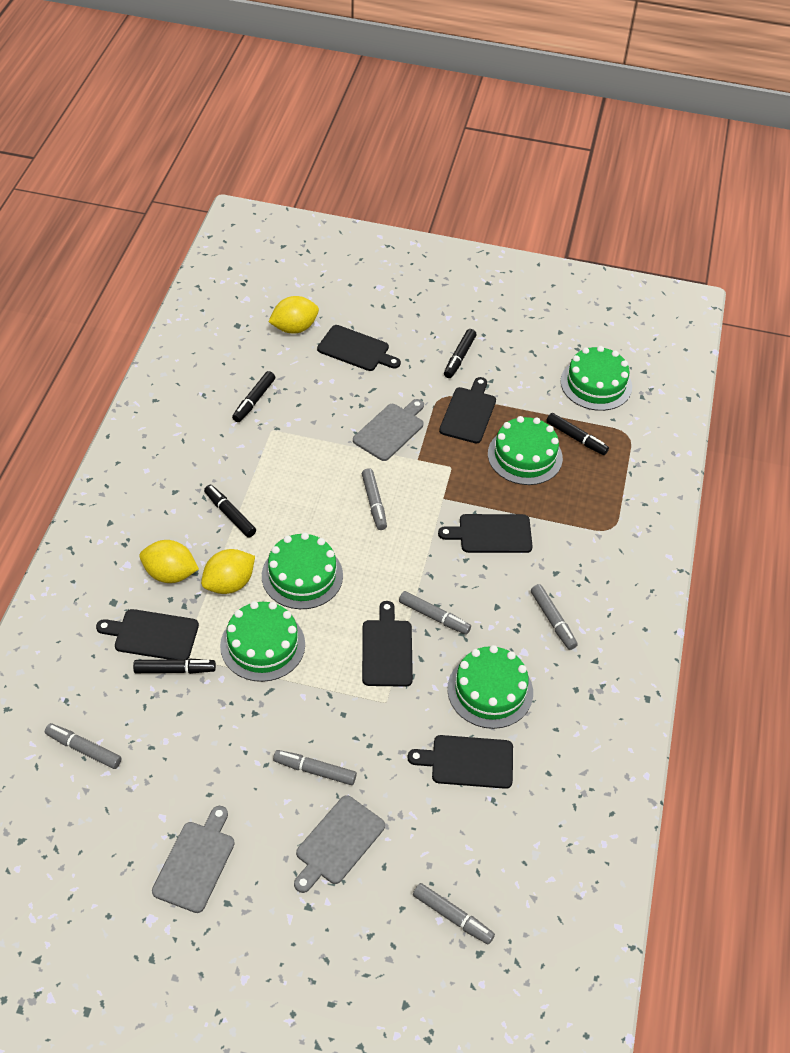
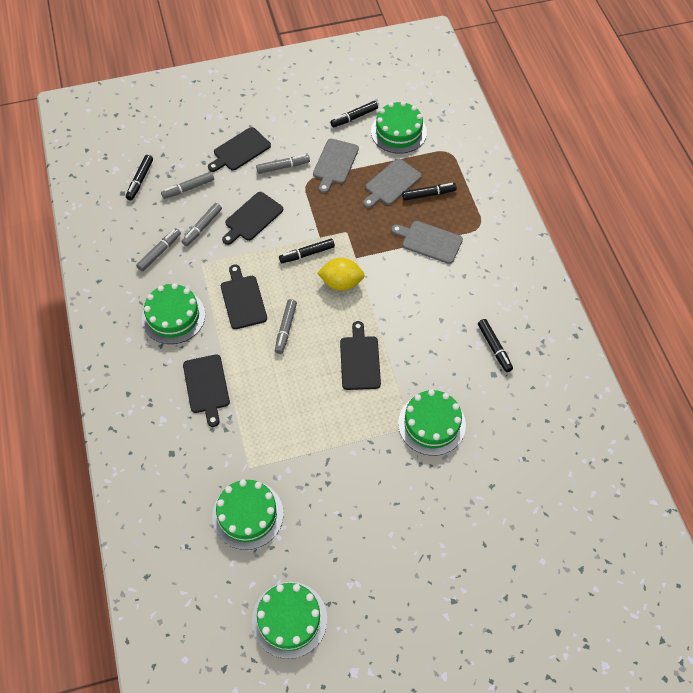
black cutting board: 6 -> 5
grey marker: 6 -> 5
yellow lemon: 3 -> 1

